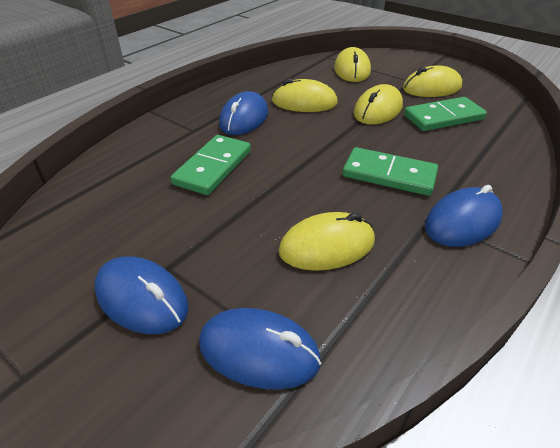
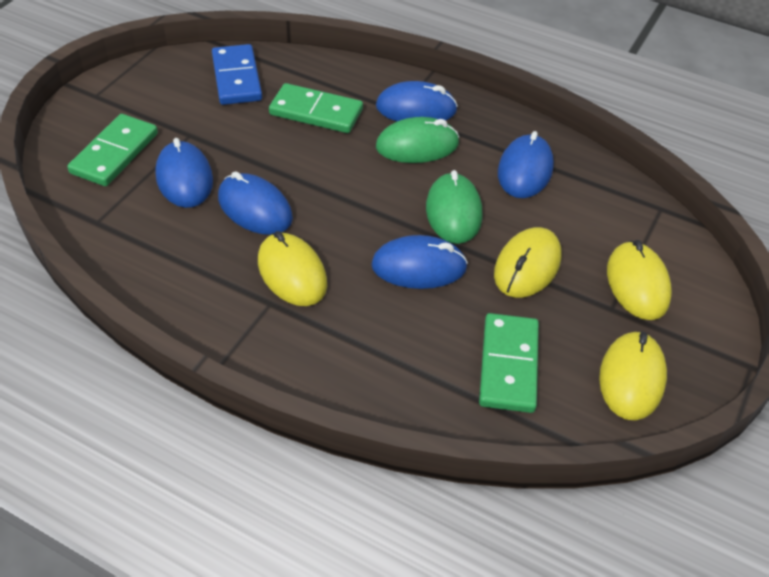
blue domino: 0 -> 1
blue mouse: 4 -> 5
green mouse: 0 -> 2
yellow mouse: 5 -> 4

